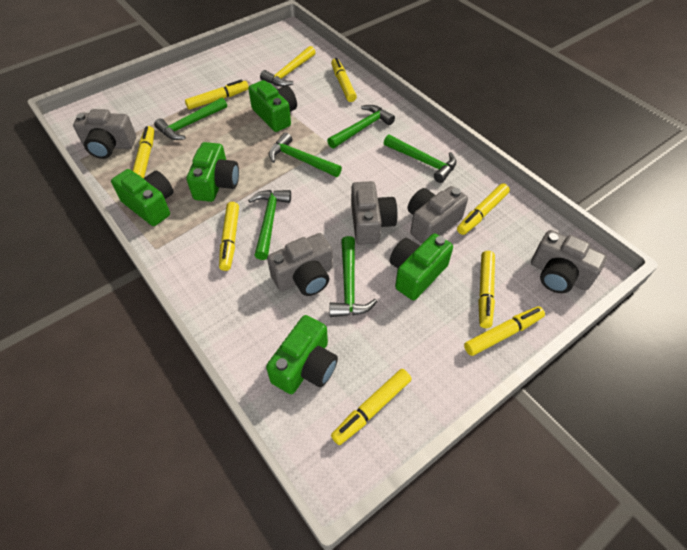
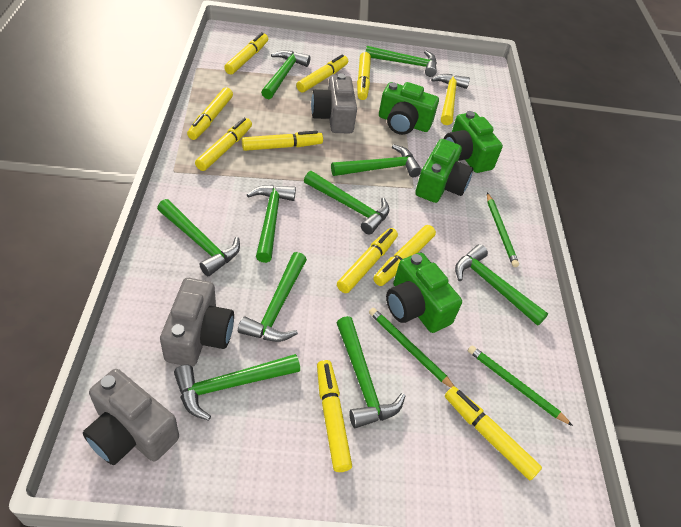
green camera: 5 -> 4
green hammer: 6 -> 10
green pencil: 0 -> 3
grey camera: 5 -> 3
yellow marker: 8 -> 10

